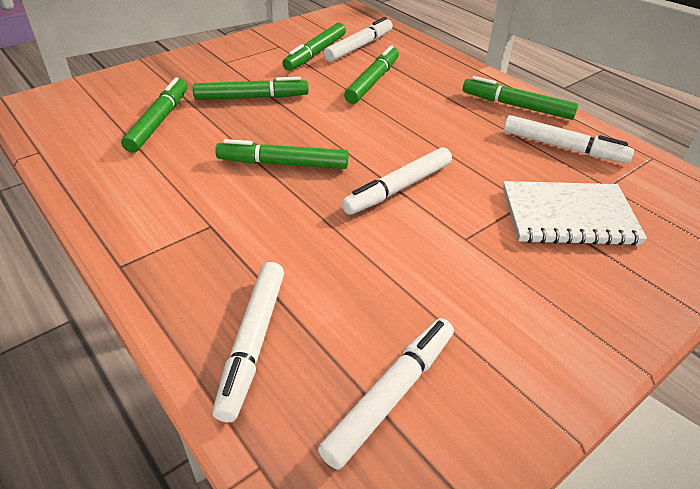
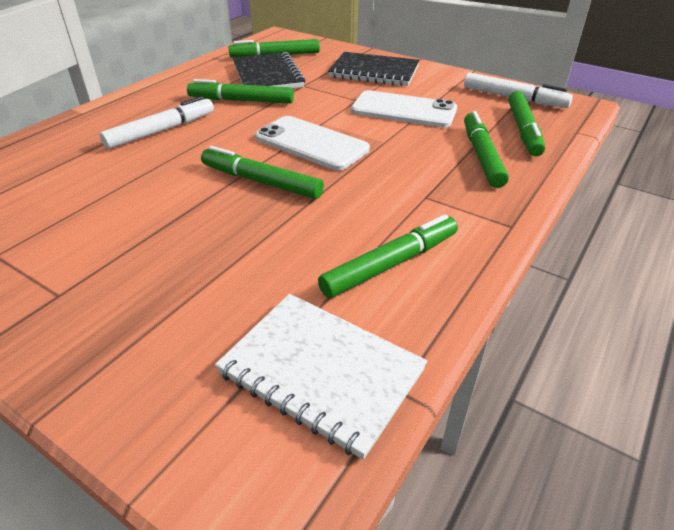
black notebook: 0 -> 2
white marker: 5 -> 2
white phone: 0 -> 2

